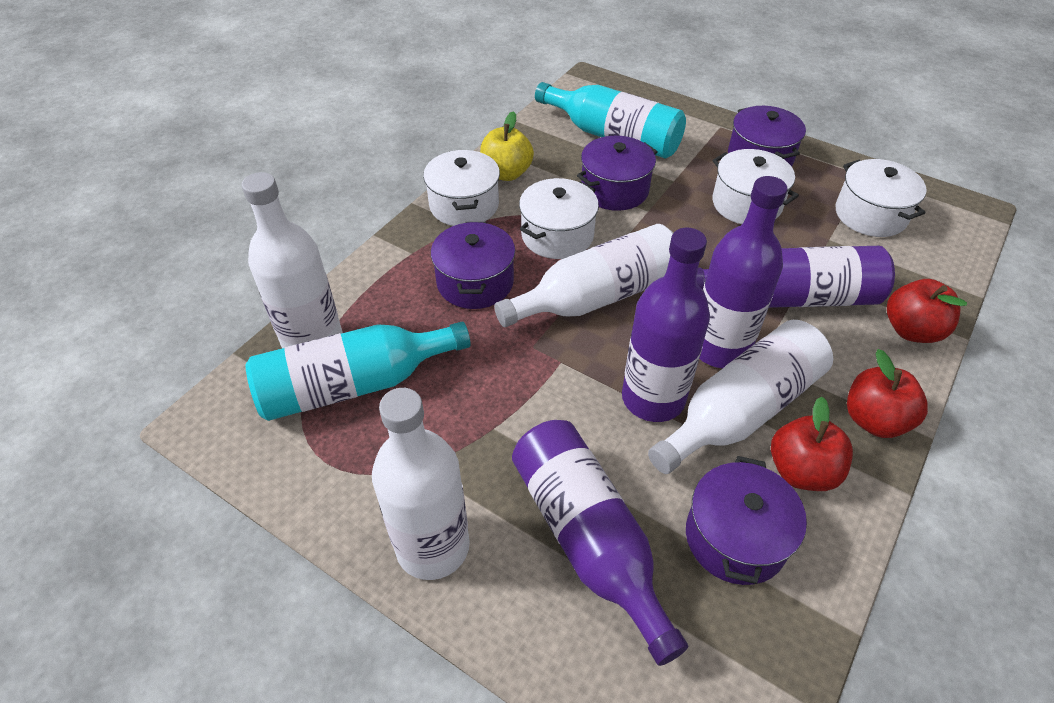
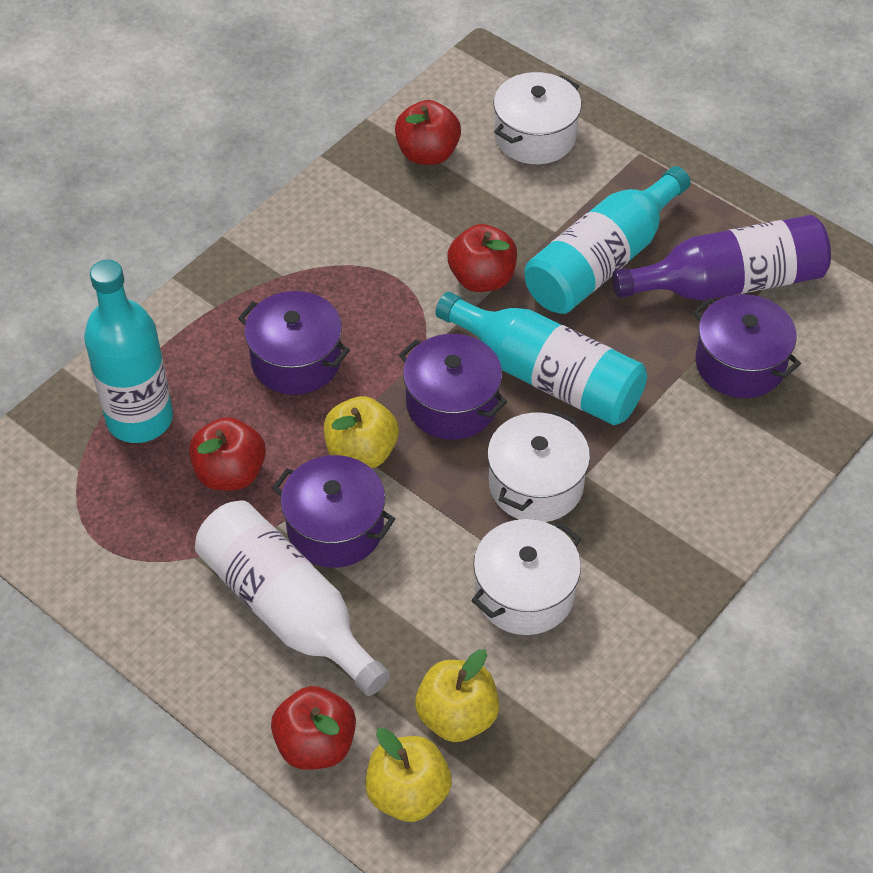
purple bottle: 4 -> 1
red apple: 3 -> 4
turquoise bottle: 2 -> 3
white bottle: 4 -> 1
white pot: 4 -> 3
yellow apple: 1 -> 3

